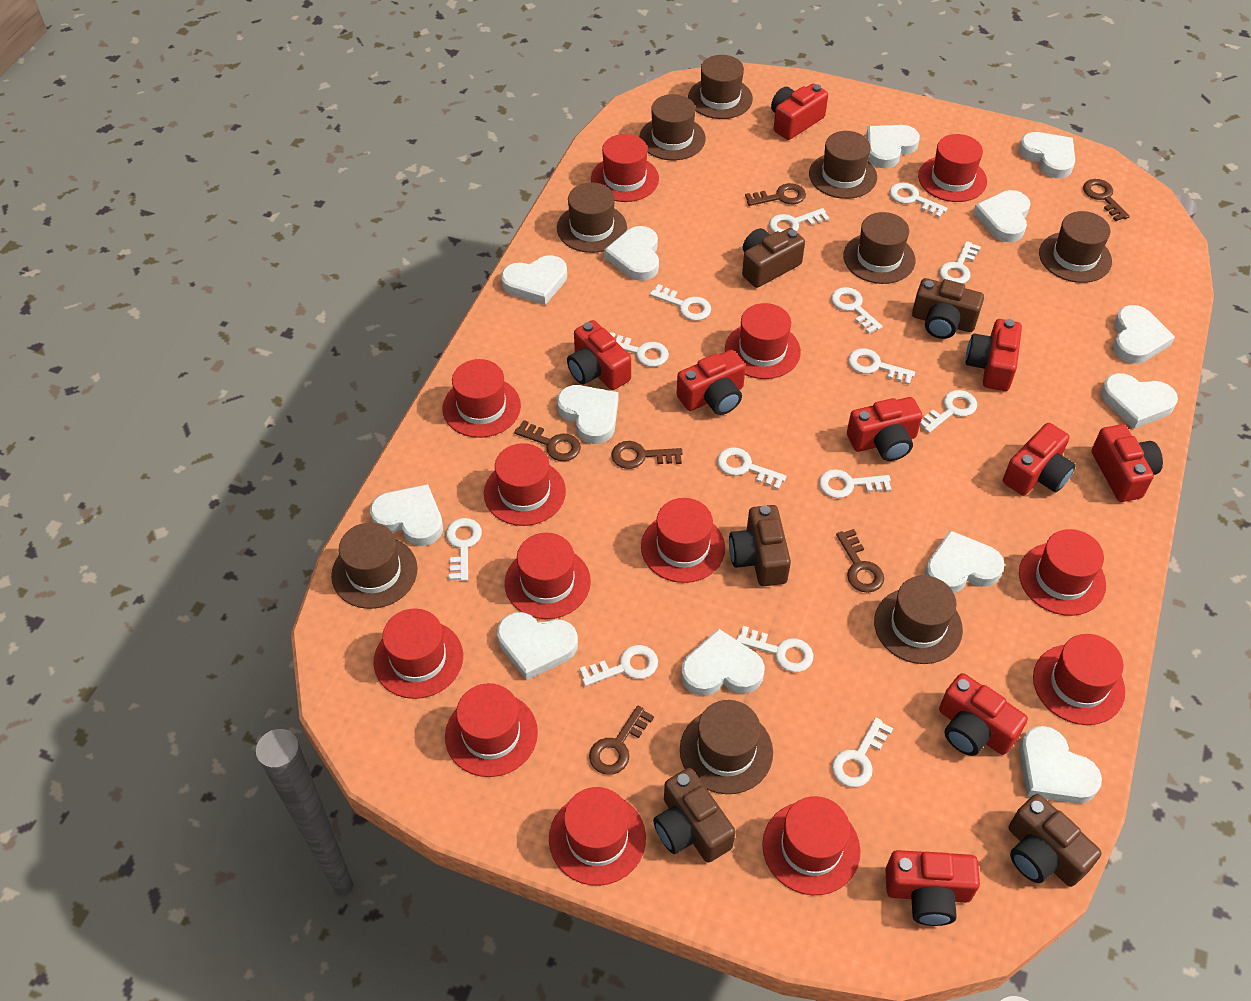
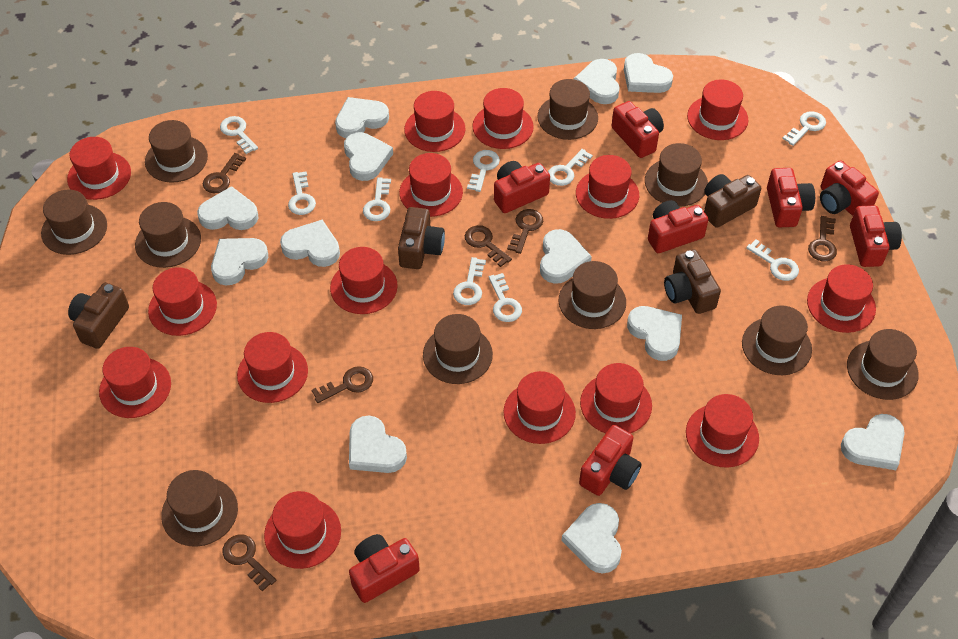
brown camera: 5 -> 4
brown hat: 9 -> 10
red camera: 9 -> 8
red hat: 13 -> 15
white heart: 13 -> 12
white key: 14 -> 9

